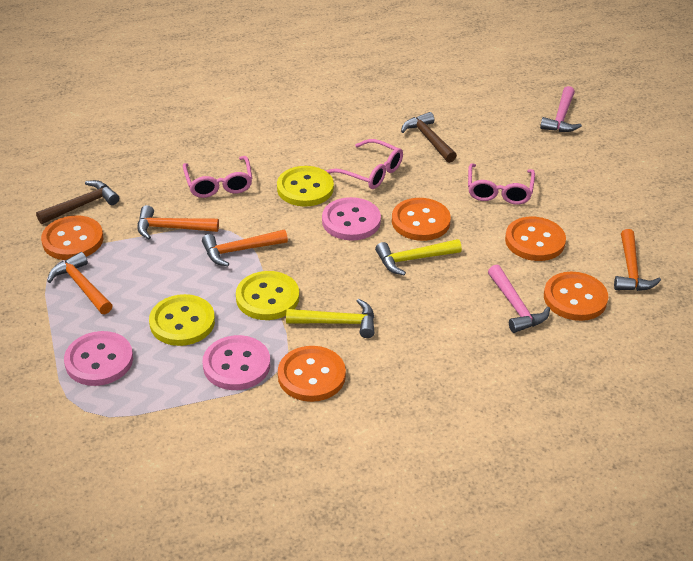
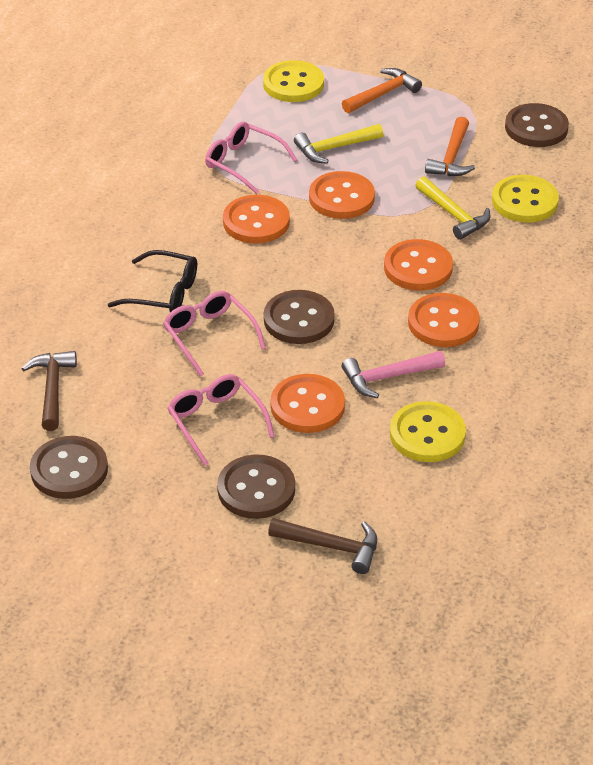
black glasses: 0 -> 1
brown button: 0 -> 4
orange hammer: 4 -> 2
pink button: 3 -> 0
pink hammer: 2 -> 1

